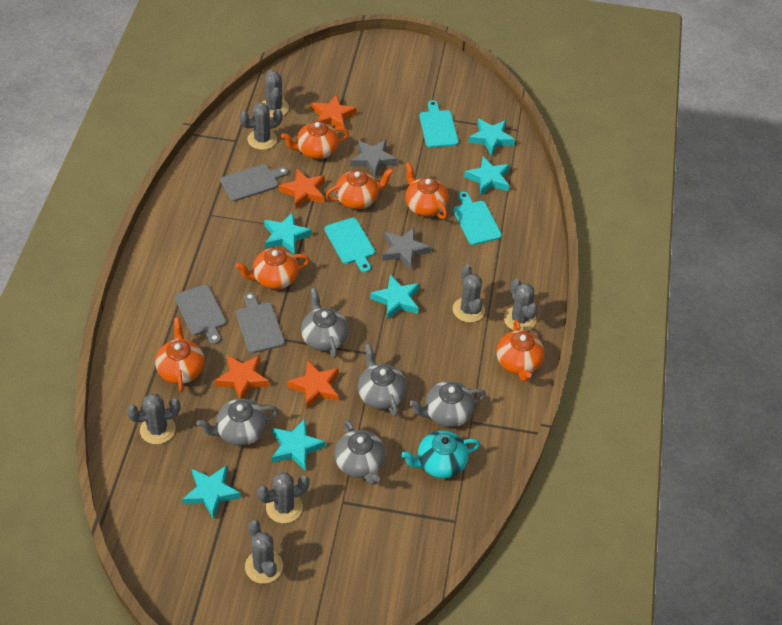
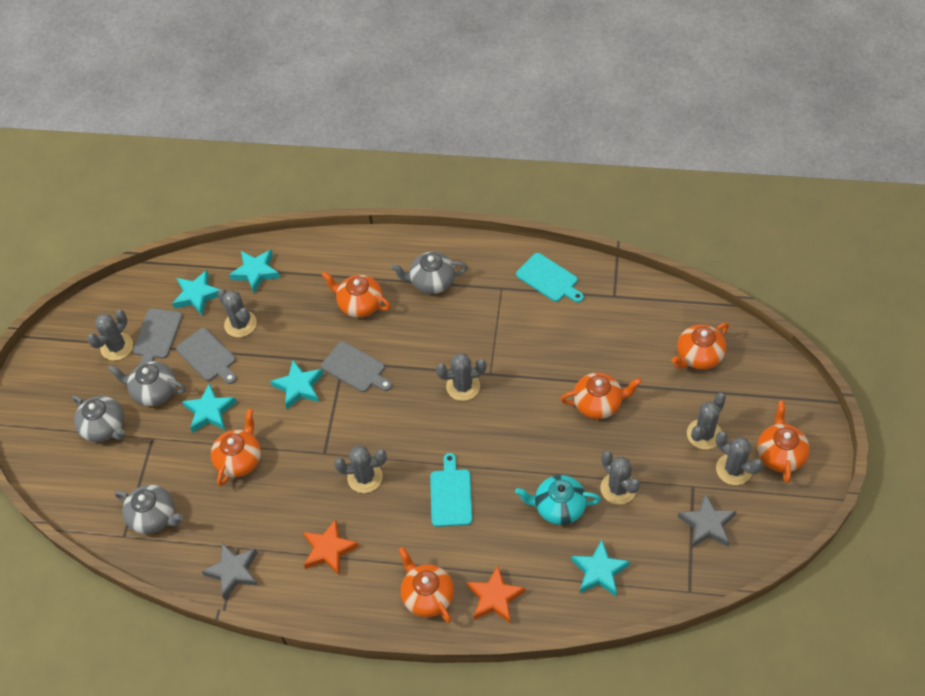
grey teapot: 5 -> 4
orange star: 4 -> 2
turquoise cutting board: 3 -> 2
turquoise star: 6 -> 5

